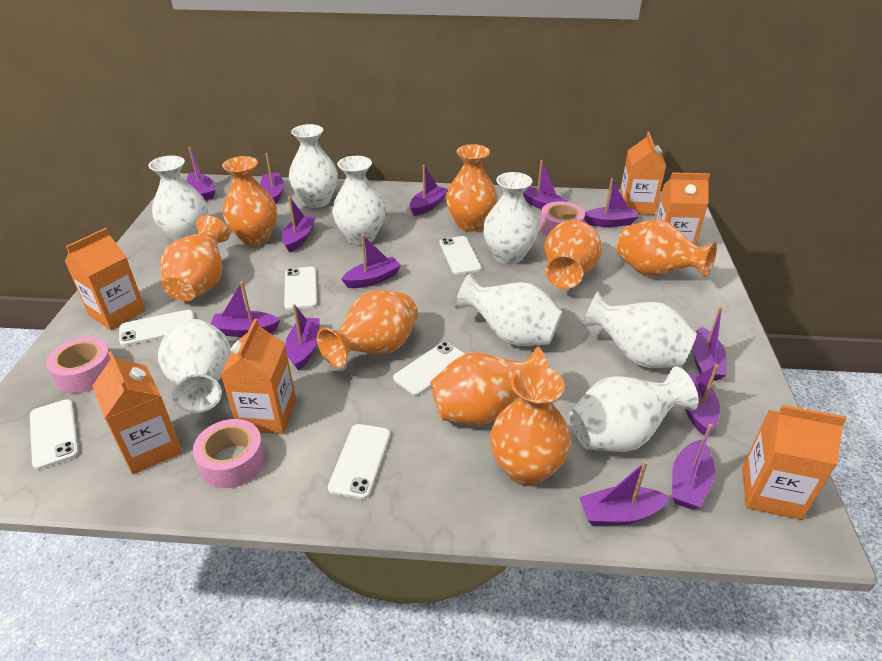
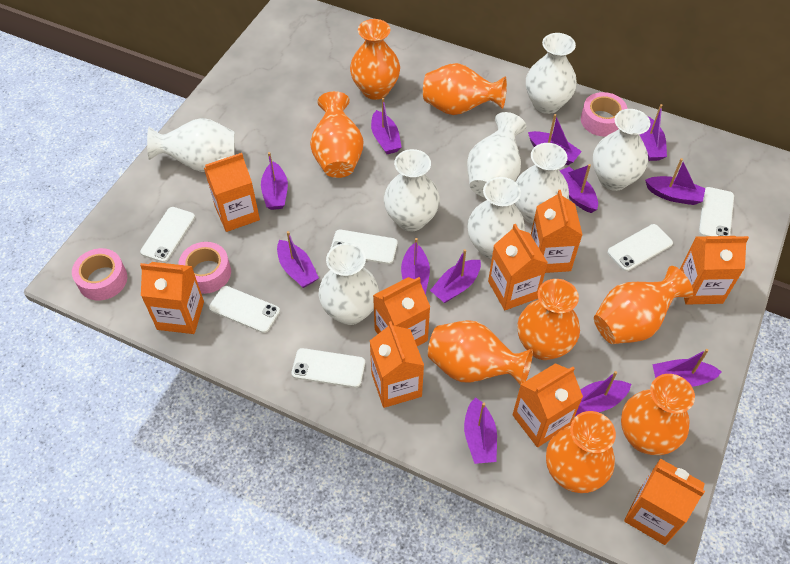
orange carton: 6 -> 9
purple boat: 13 -> 12

